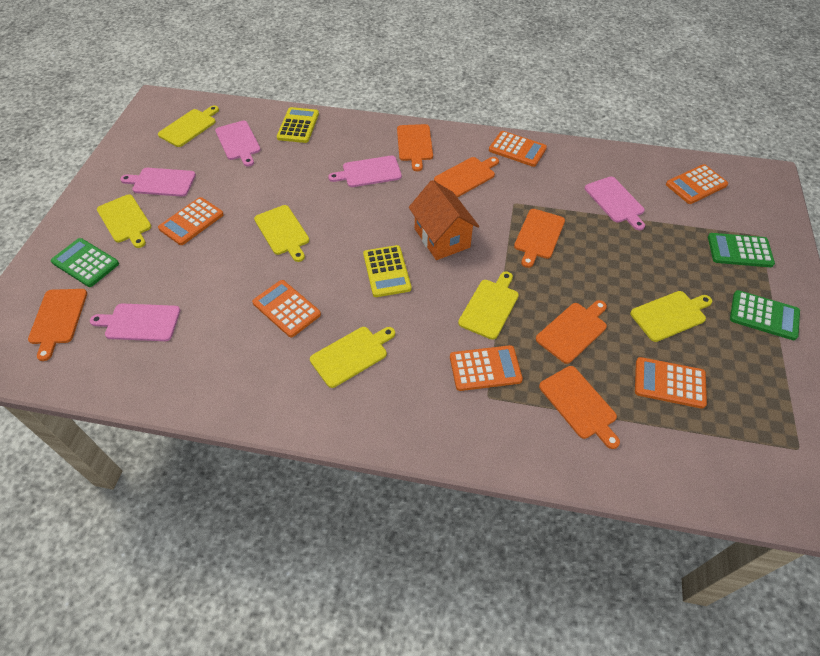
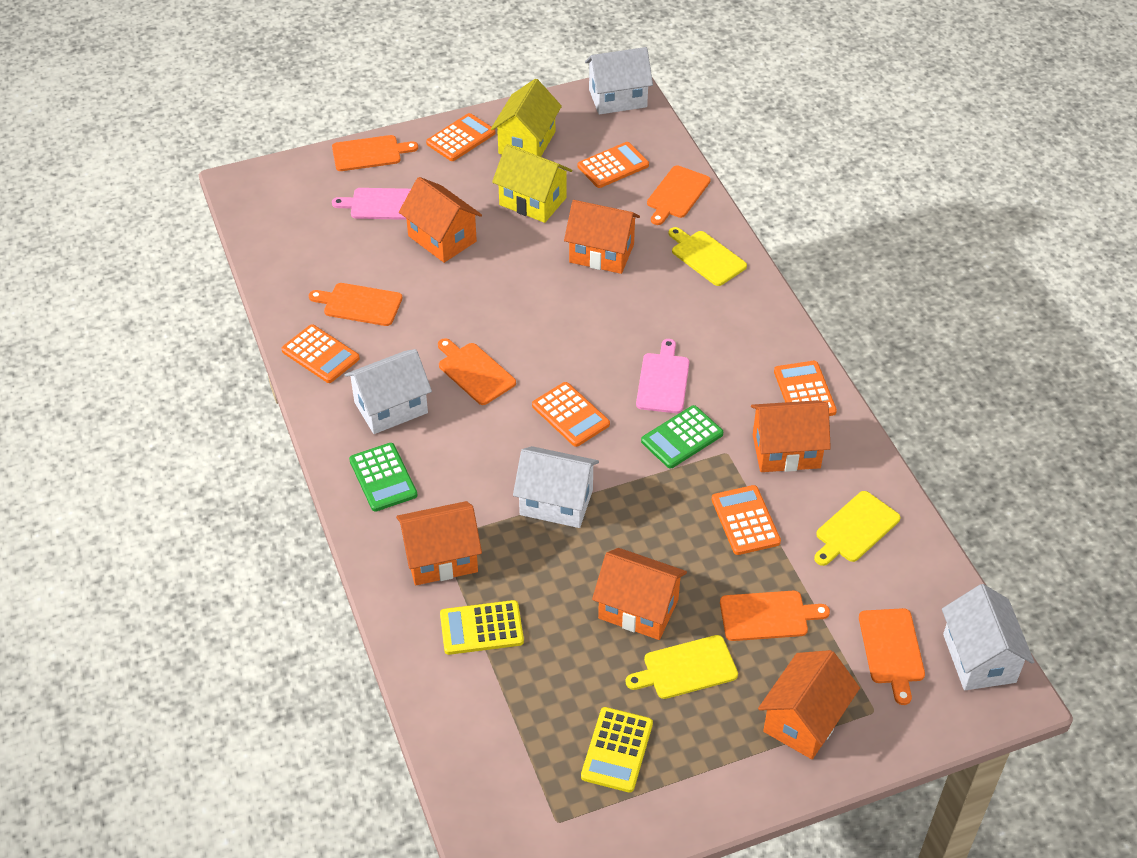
green calculator: 3 -> 2
orange house: 1 -> 6
pink cutting board: 5 -> 2
white house: 0 -> 4
yellow cutting board: 6 -> 3
yellow house: 0 -> 2

